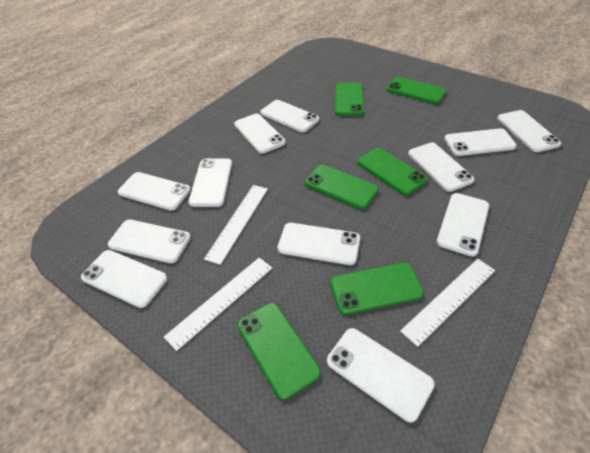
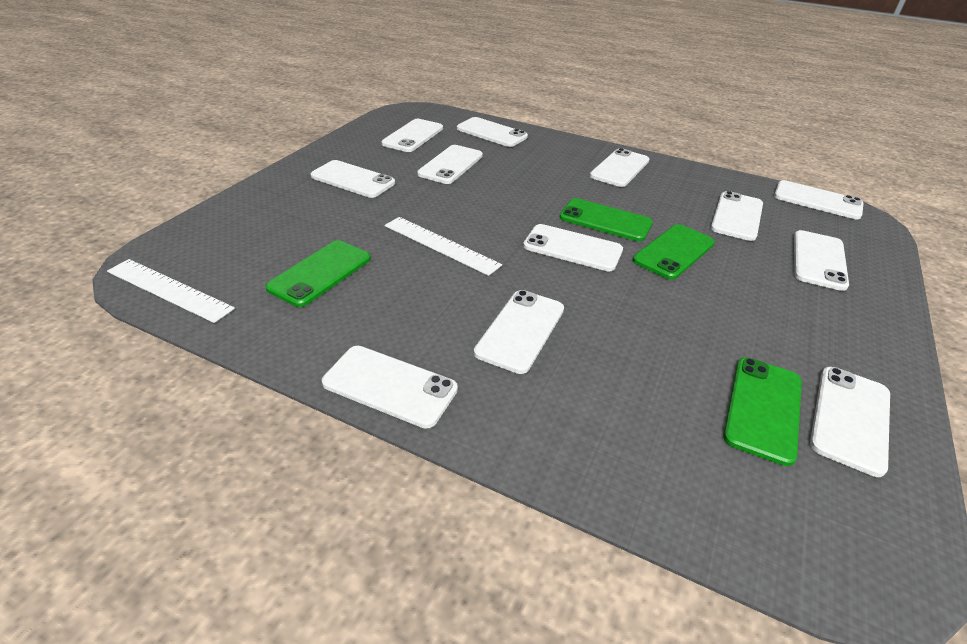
green phone: 6 -> 4
white ruler: 3 -> 2

